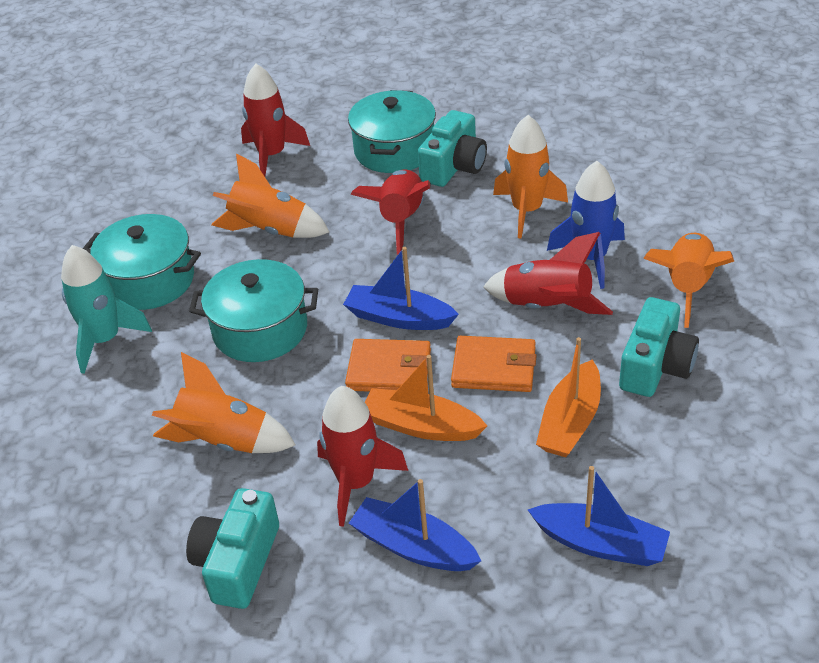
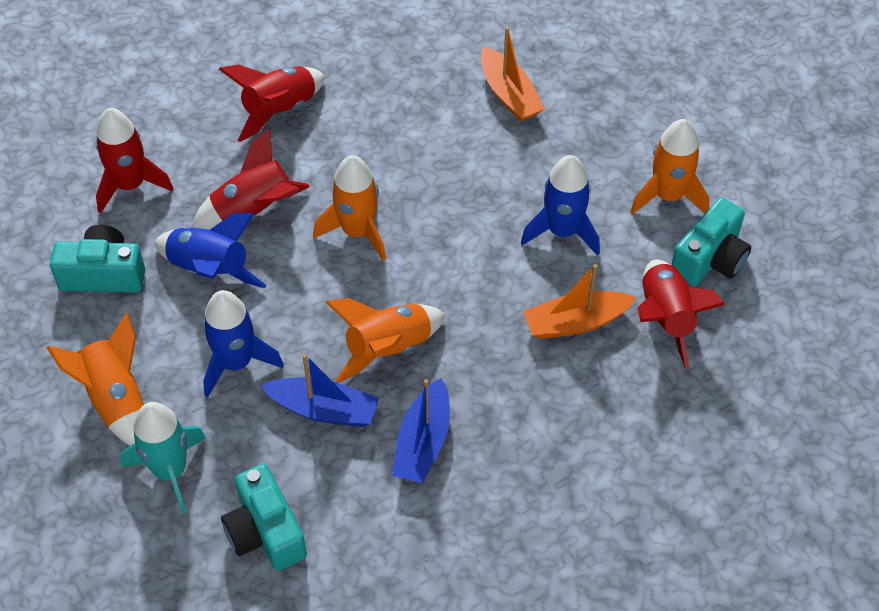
blue boat: 3 -> 2
blue rocket: 1 -> 3
orange wallet: 2 -> 0
turquoise pot: 3 -> 0

